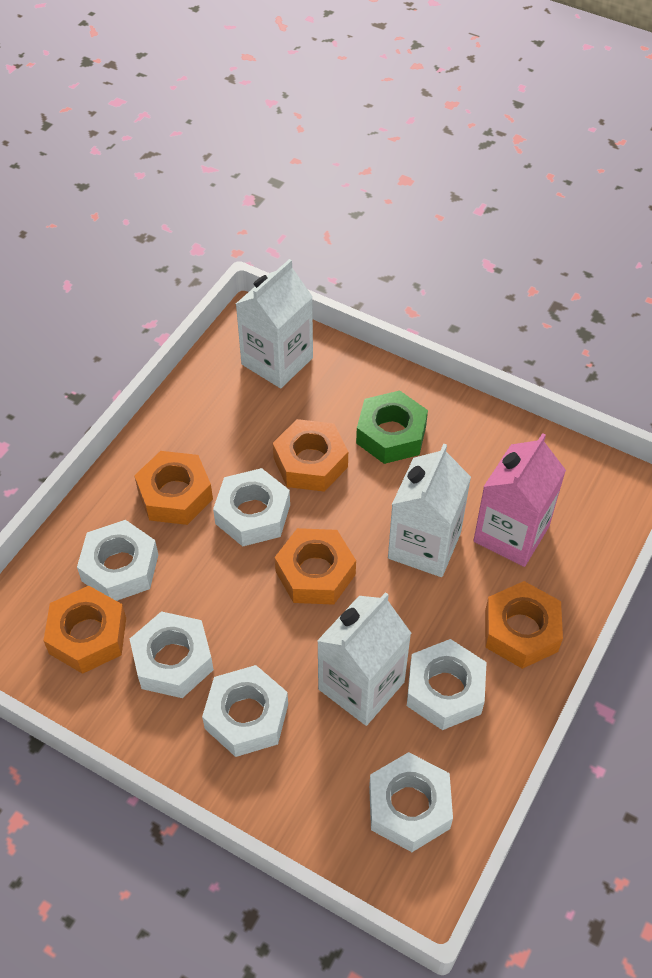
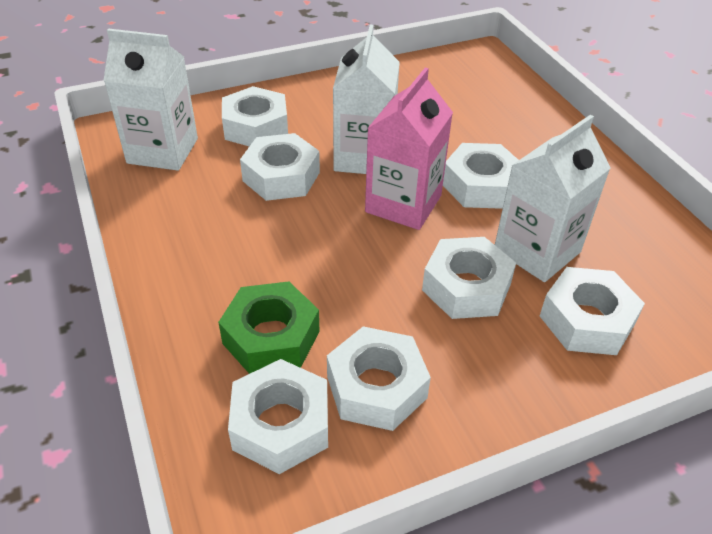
orange nut: 5 -> 0
white nut: 6 -> 7

